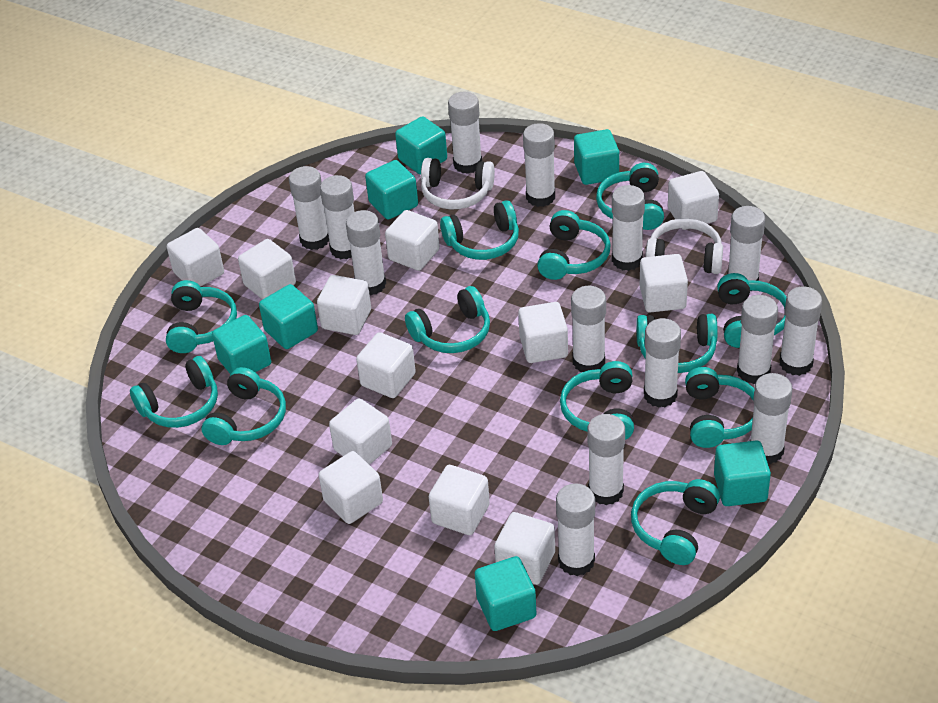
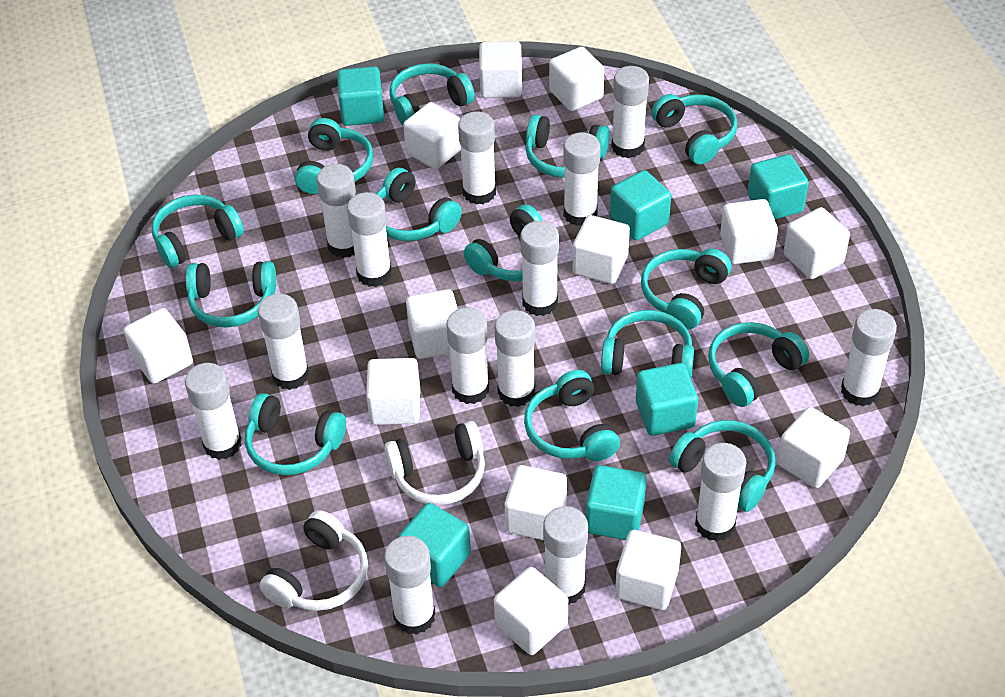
turquoise cube: 7 -> 6
turquoise headphones: 12 -> 14
white cube: 12 -> 13

